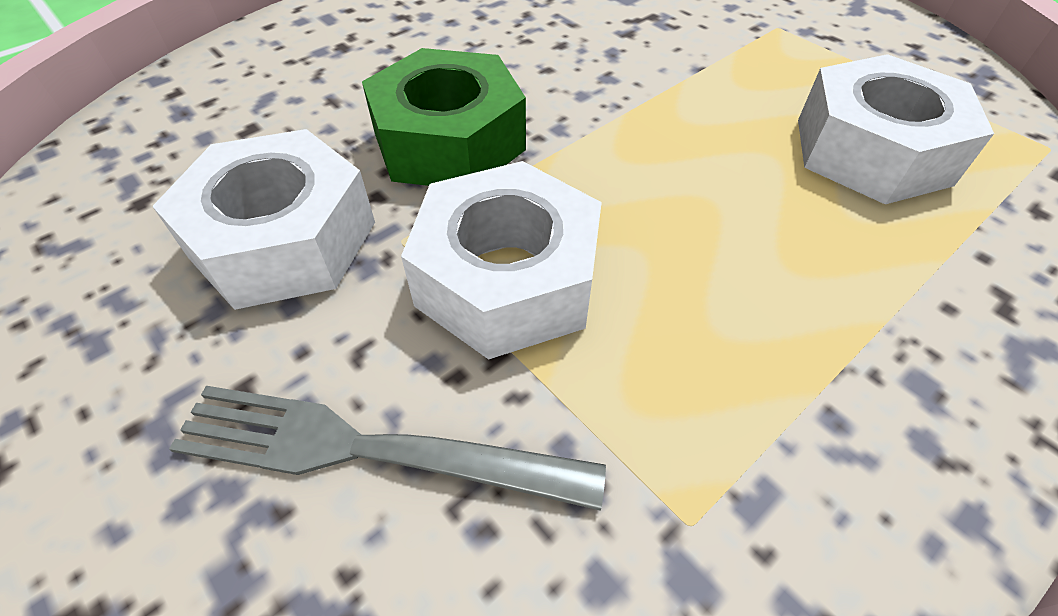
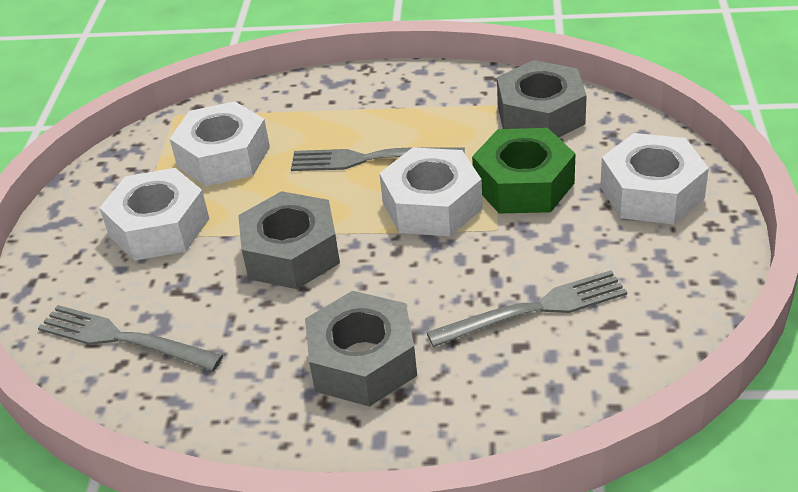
grey fork: 1 -> 3
grey nut: 0 -> 3
white nut: 3 -> 4

